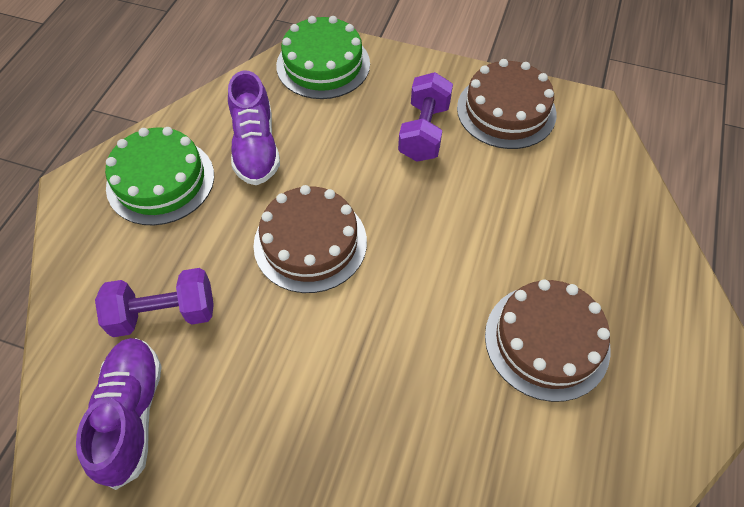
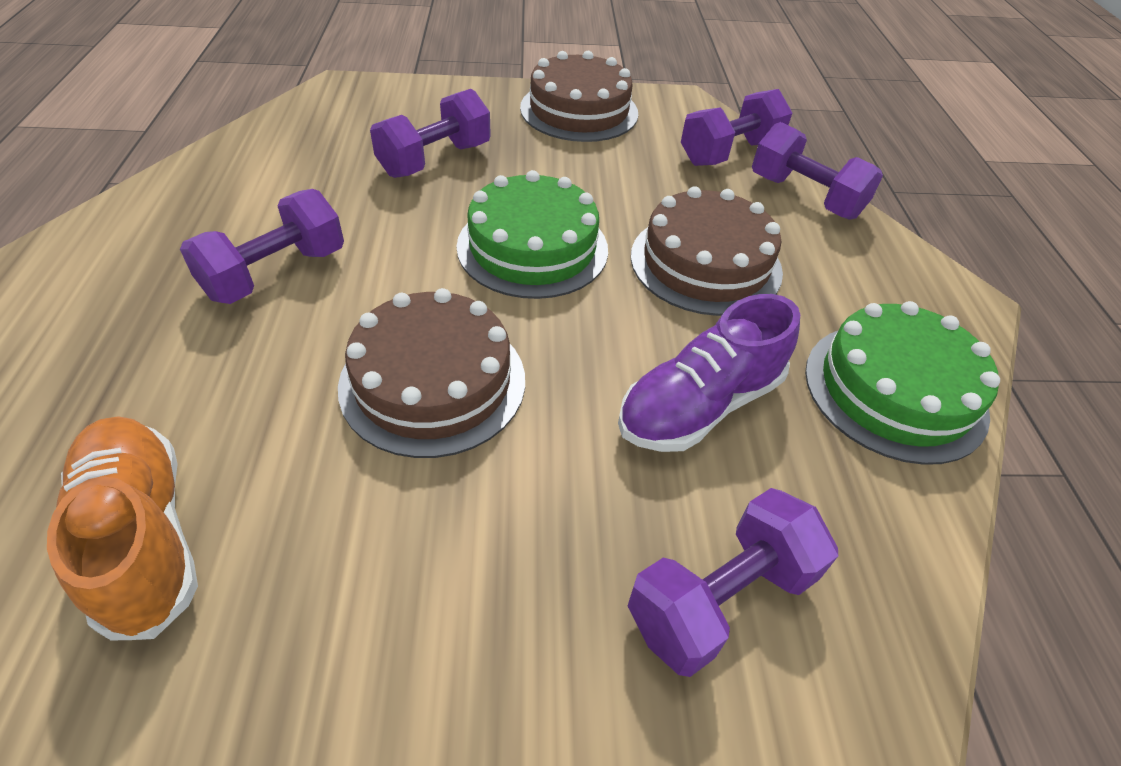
orange shoe: 0 -> 1
purple dumbbell: 2 -> 5
purple shoe: 2 -> 1

